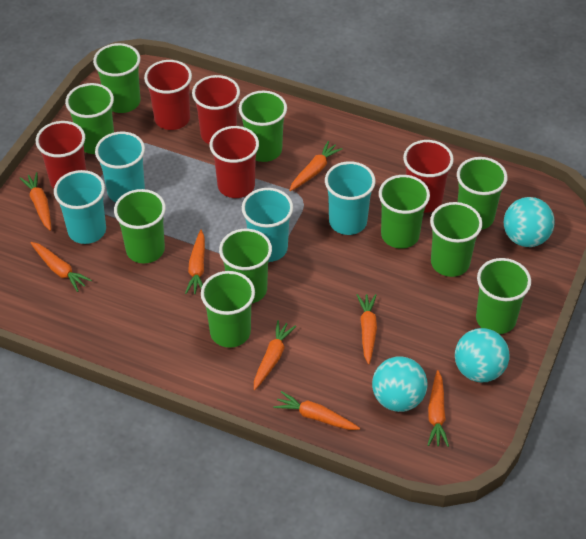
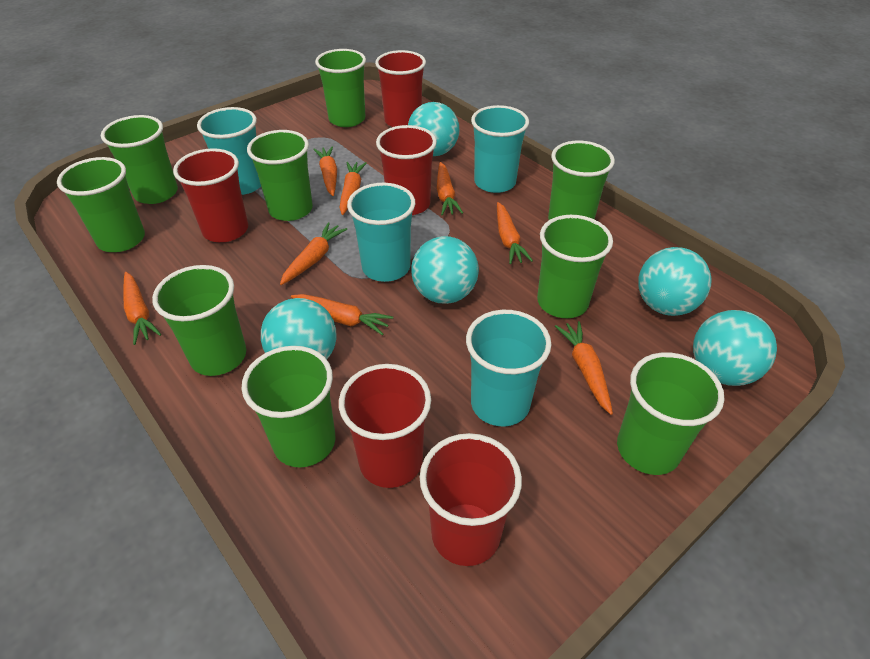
green cup: 10 -> 9
turquoise ball: 3 -> 5

